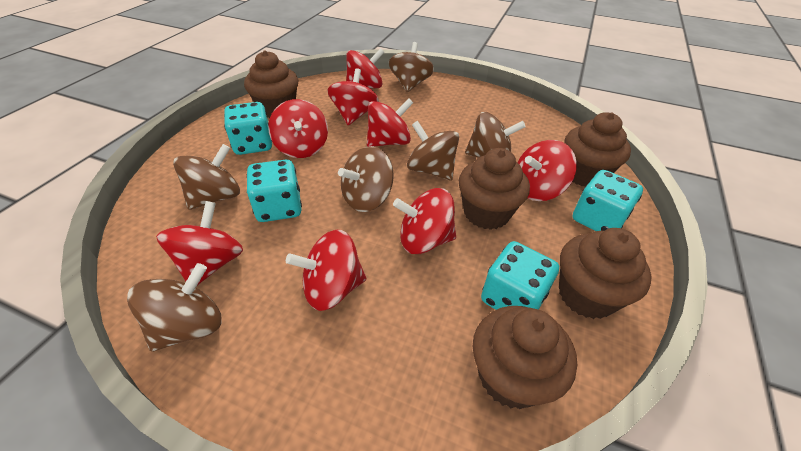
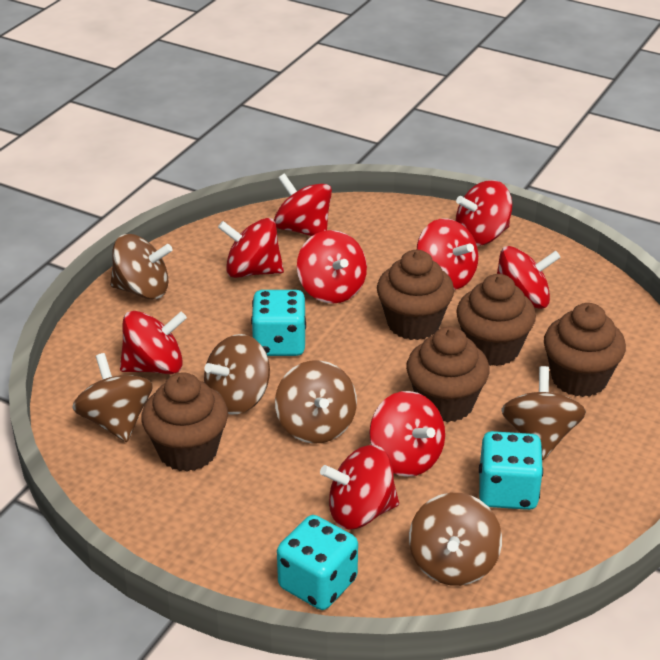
red spinning top: 8 -> 9
turquoise dice: 4 -> 3

